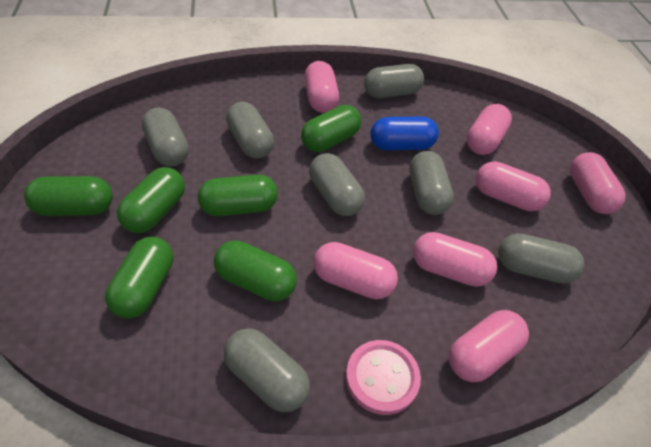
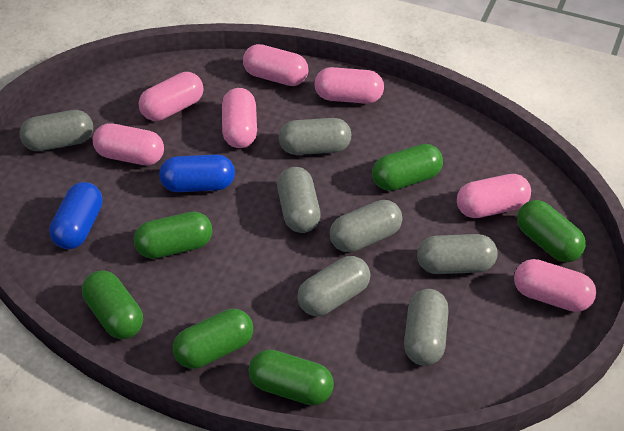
blue capsule: 1 -> 2
pink button: 1 -> 0

